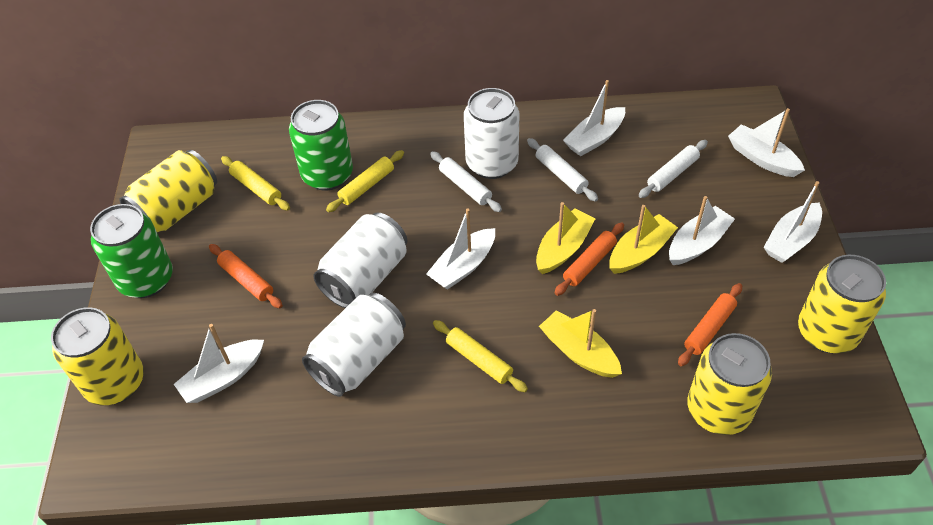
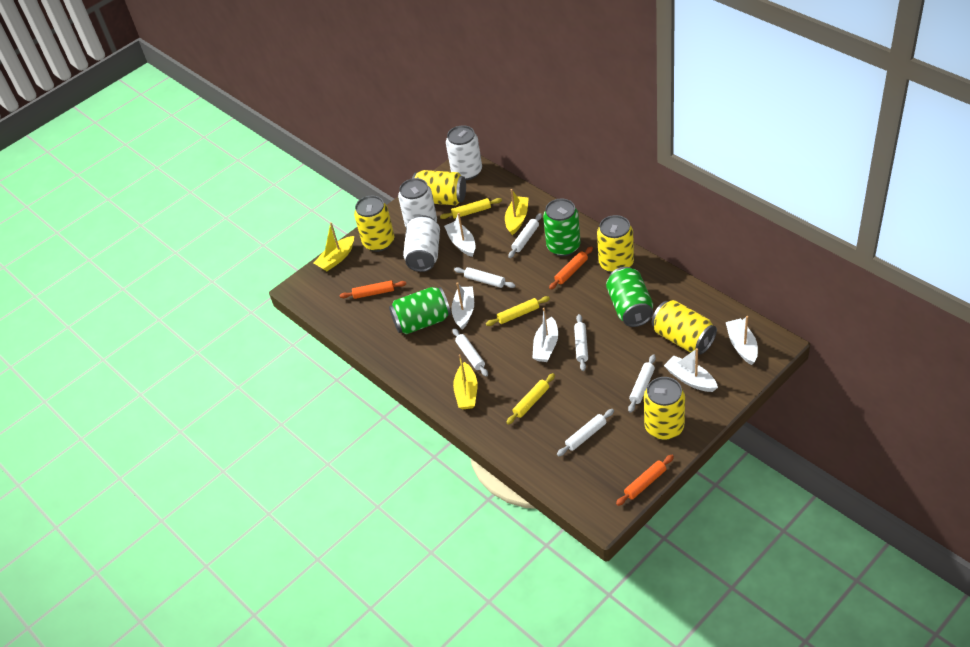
green can: 2 -> 3
white boat: 6 -> 5
white rolling pin: 3 -> 6
yellow can: 4 -> 5

